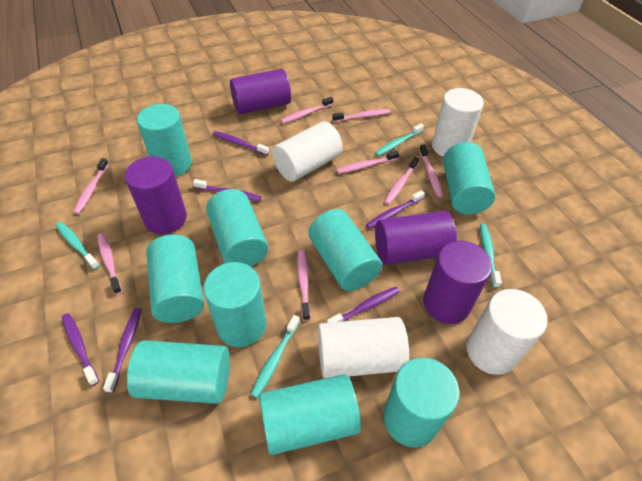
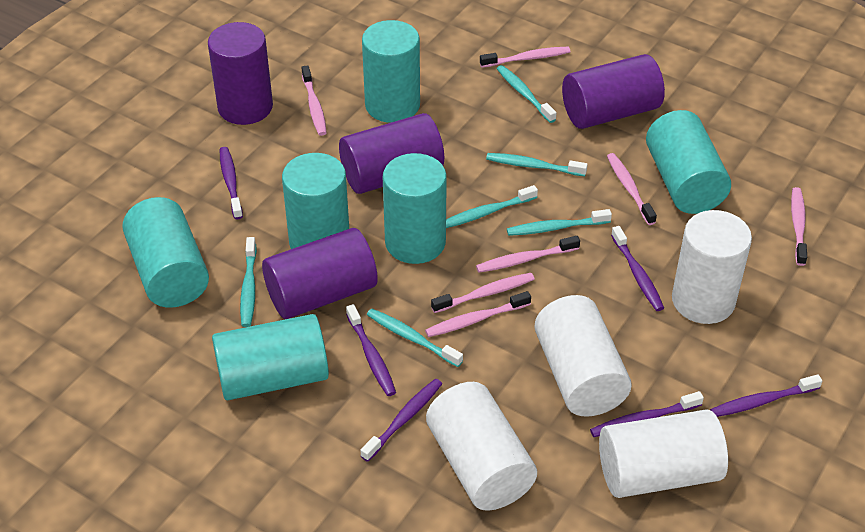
pink toothbrush: 8 -> 7
turquoise cylinder: 9 -> 6
turquoise toothbrush: 4 -> 6

